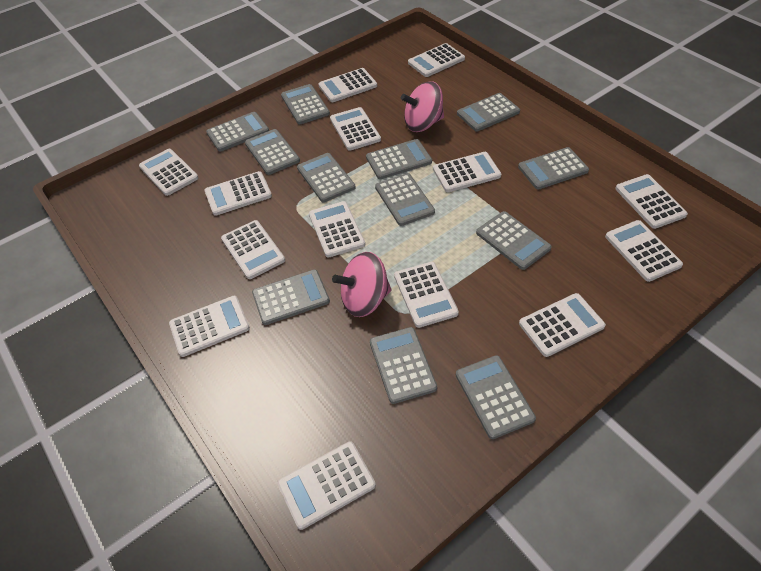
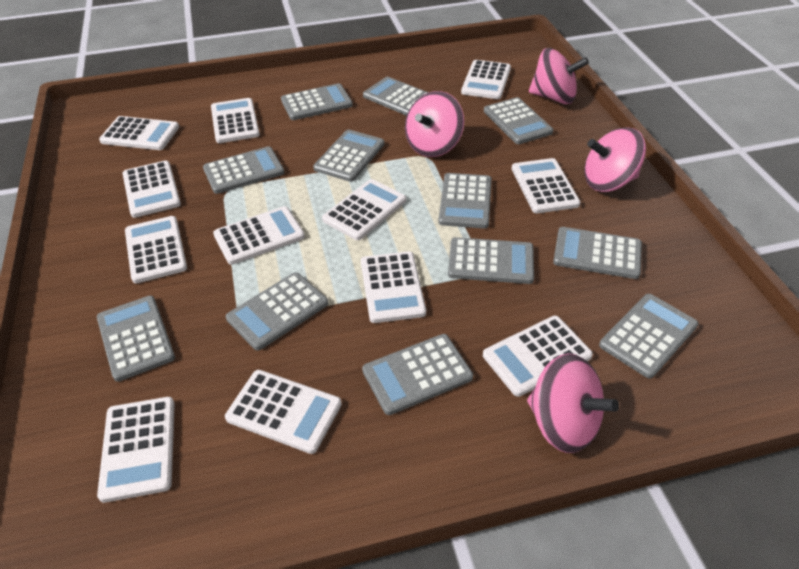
pink spinning top: 2 -> 4
white calculator: 14 -> 12

